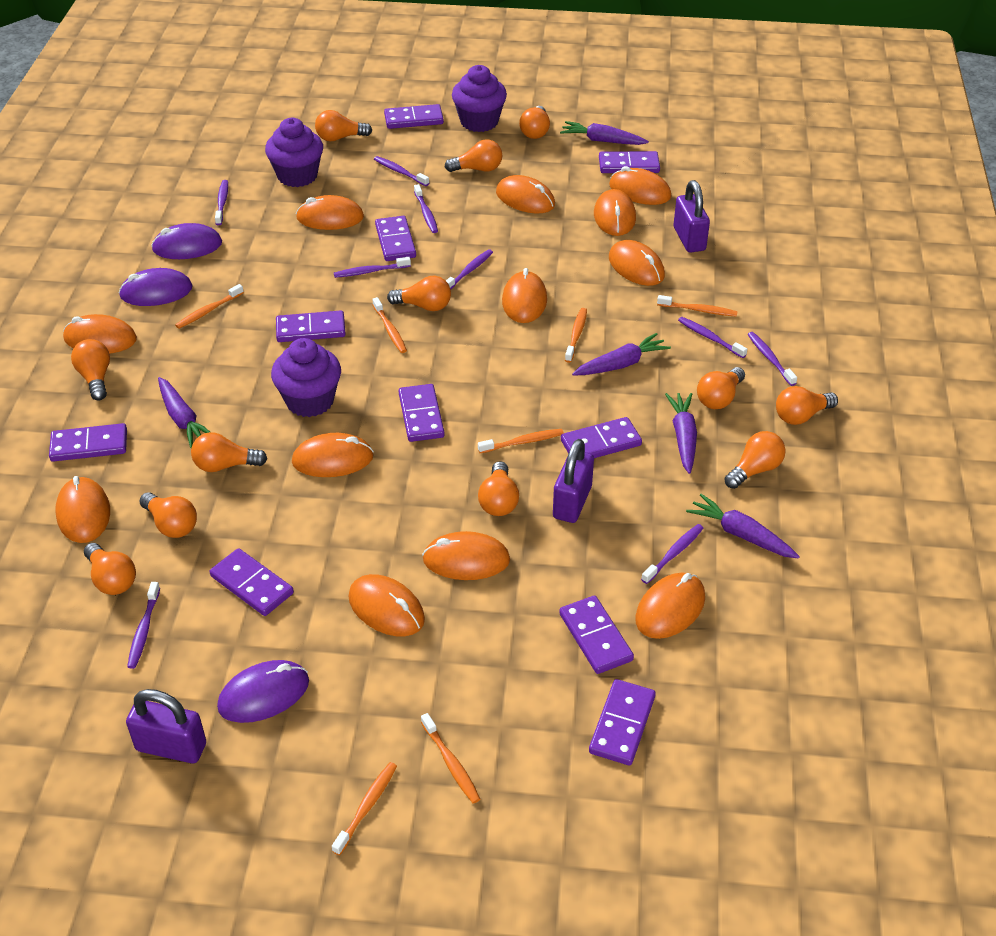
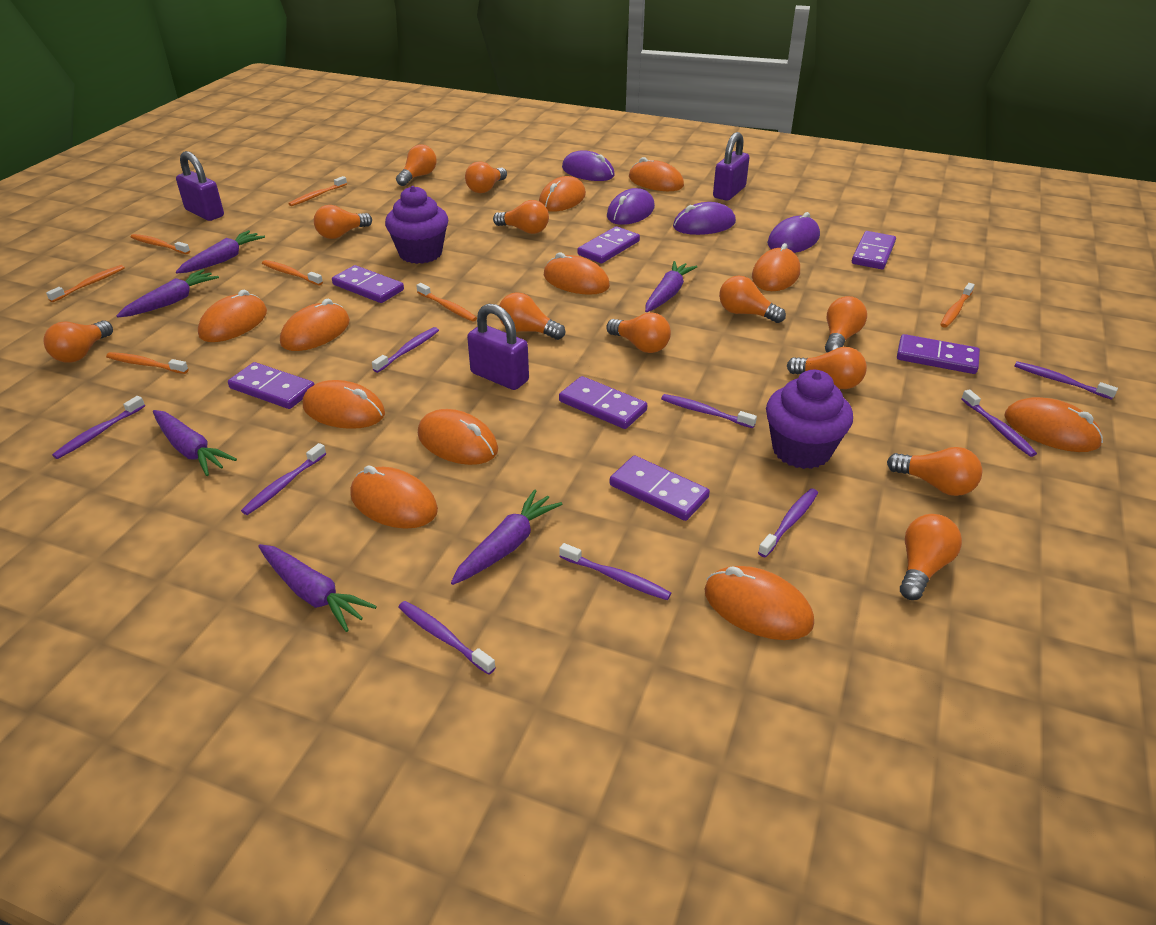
orange mouse: 12 -> 11
purple carrot: 5 -> 6
purple cupcake: 3 -> 2
purple domino: 10 -> 7
purple mouse: 3 -> 4

